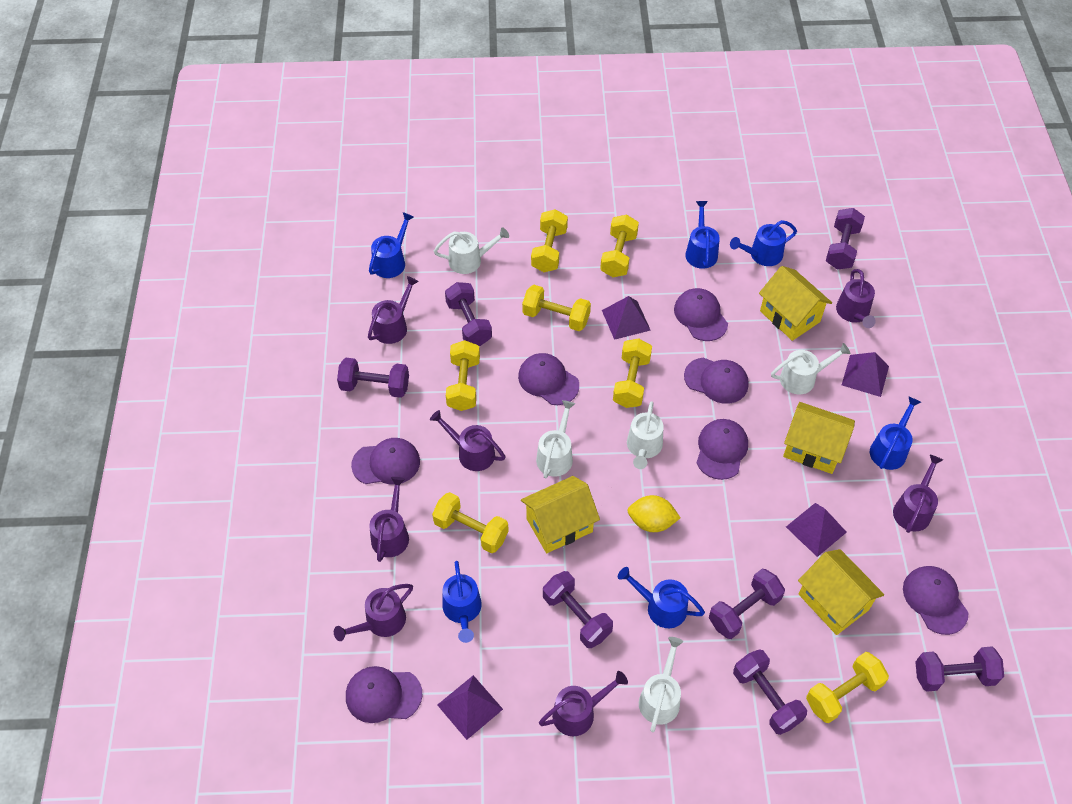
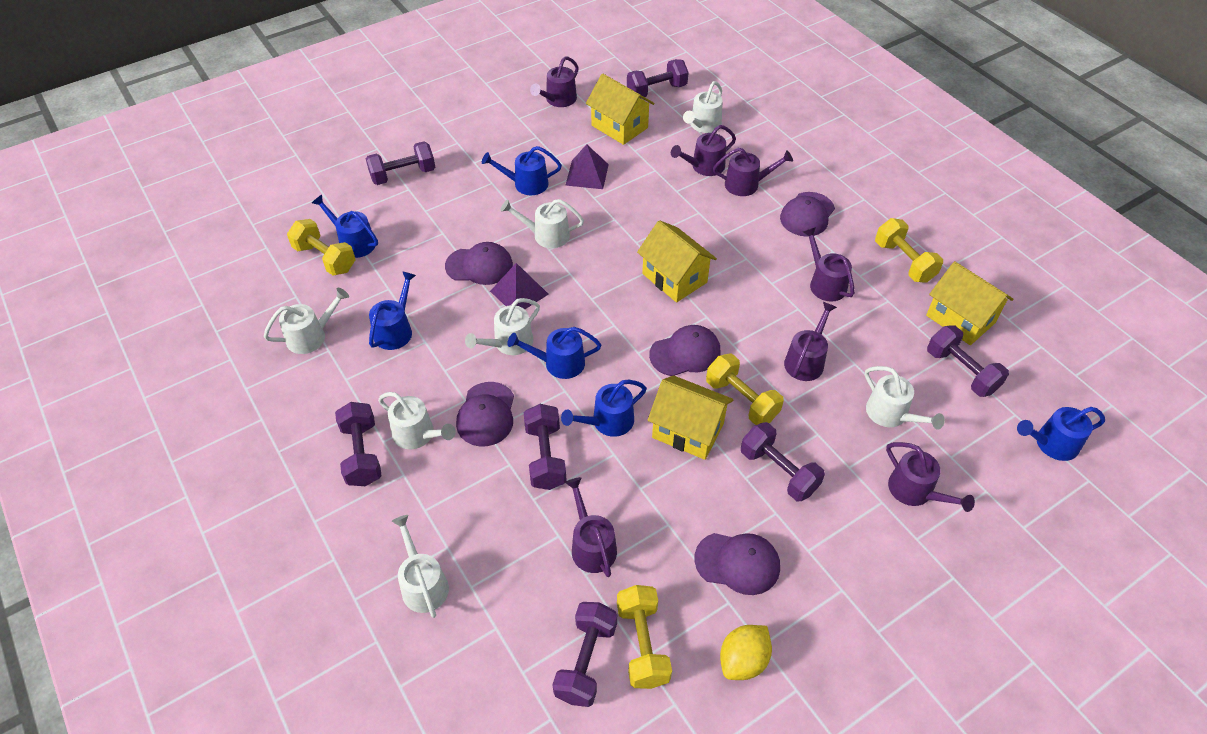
purple cap: 7 -> 5
purple pyramid: 4 -> 2
white watering can: 5 -> 7
yellow dumbbell: 7 -> 4

